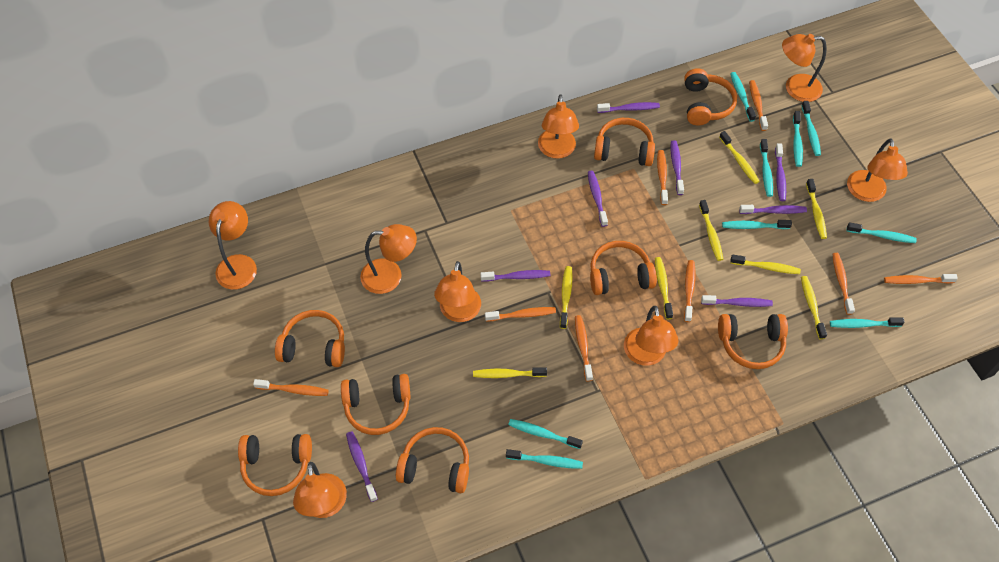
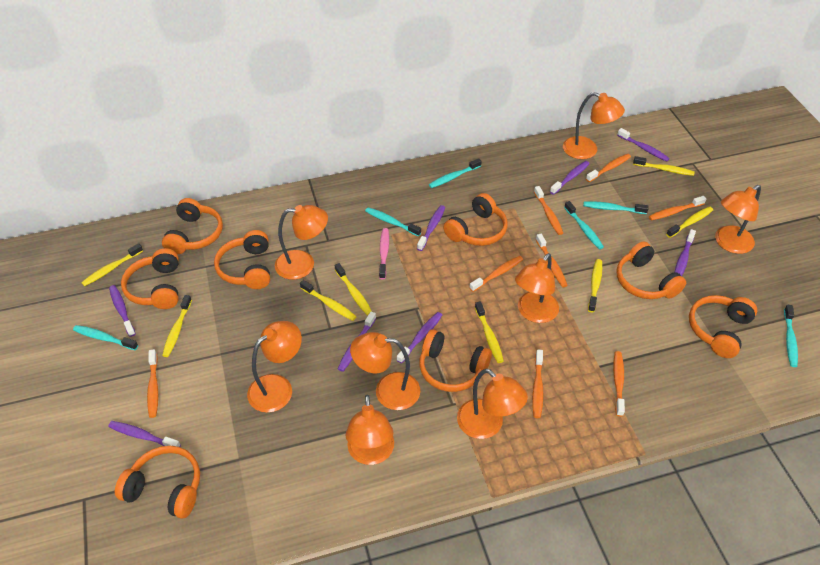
pink toothbrush: 0 -> 1
turquoise toothbrush: 9 -> 6

